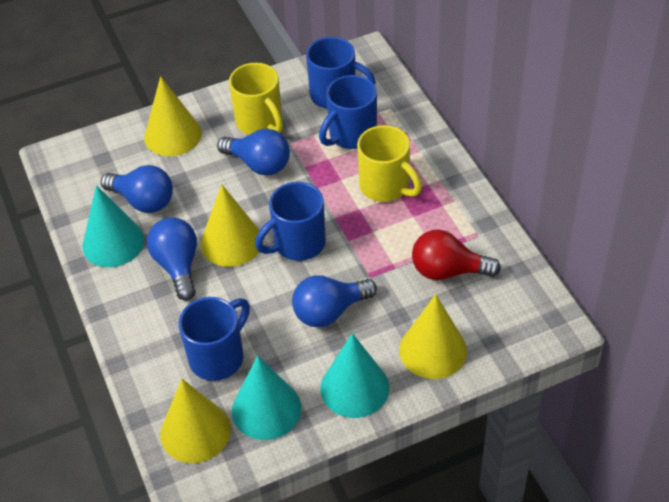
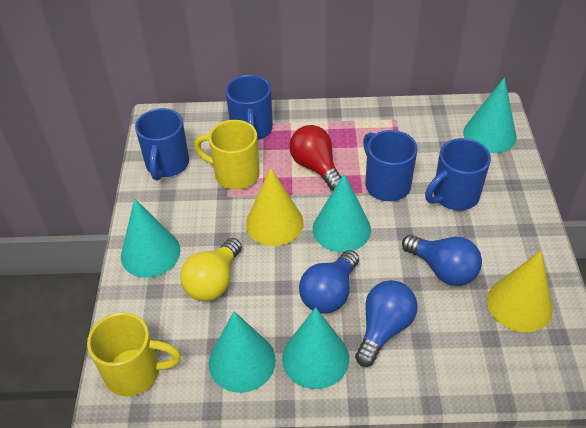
blue light bulb: 4 -> 3
turquoise cone: 3 -> 5
yellow cone: 4 -> 2
yellow light bulb: 0 -> 1

